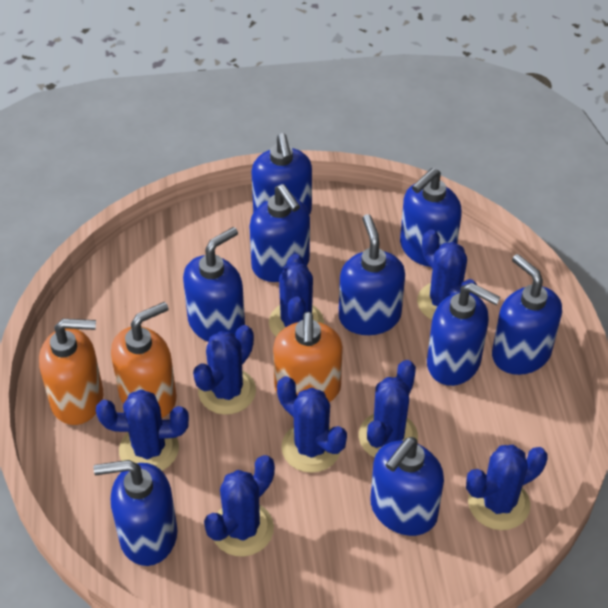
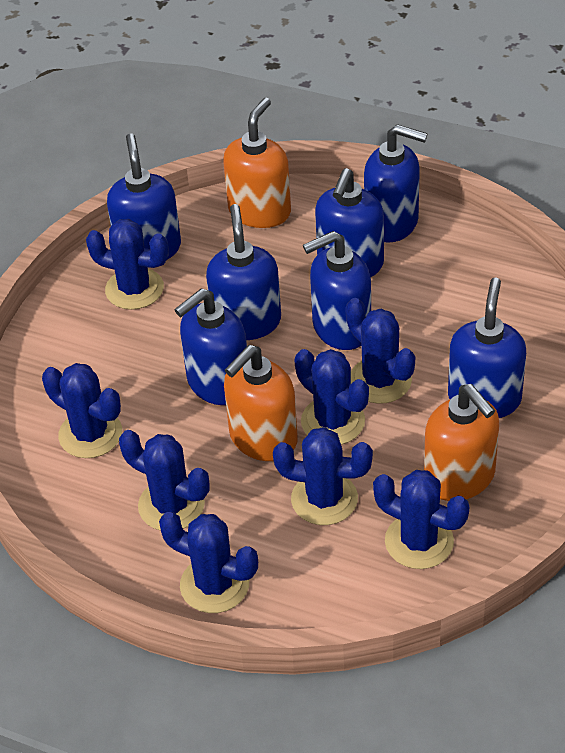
blue soap dispenser: 9 -> 7

